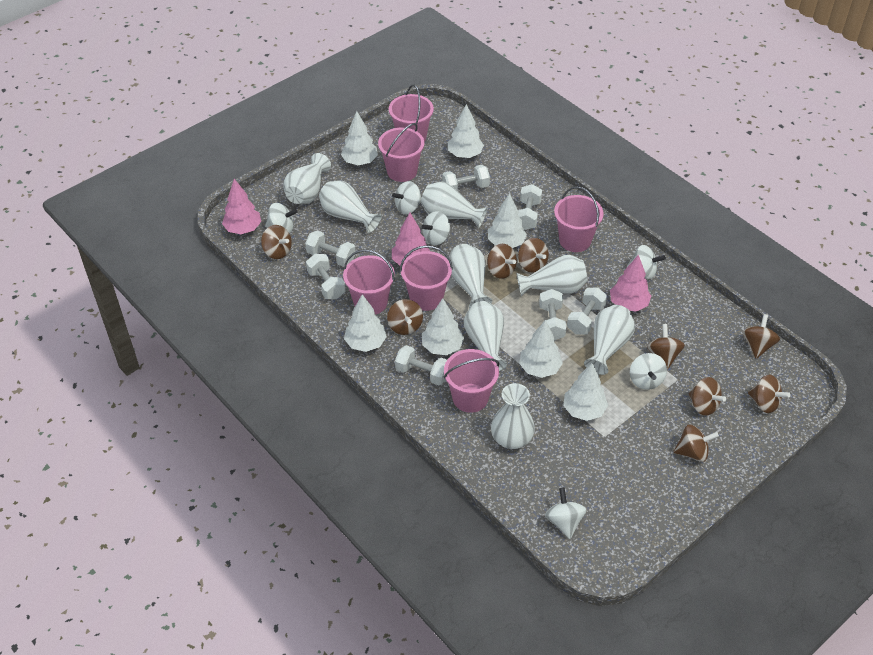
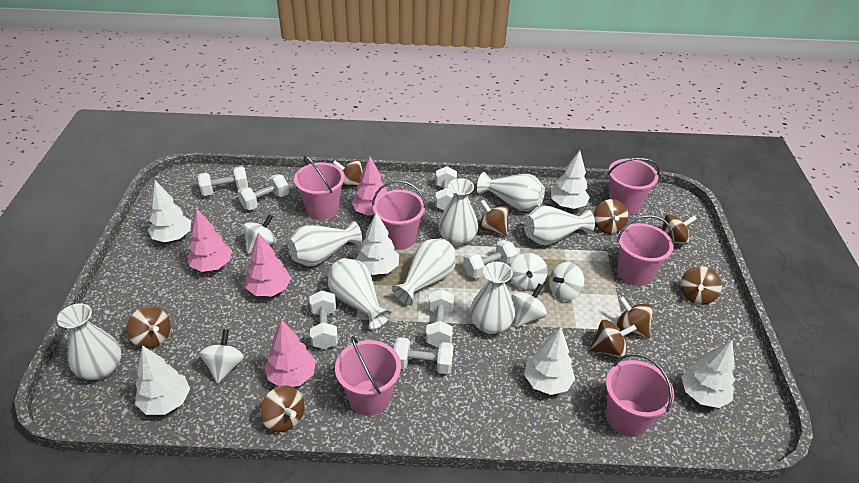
pink tree: 3 -> 4
white spinning top: 6 -> 5
white tree: 7 -> 6

